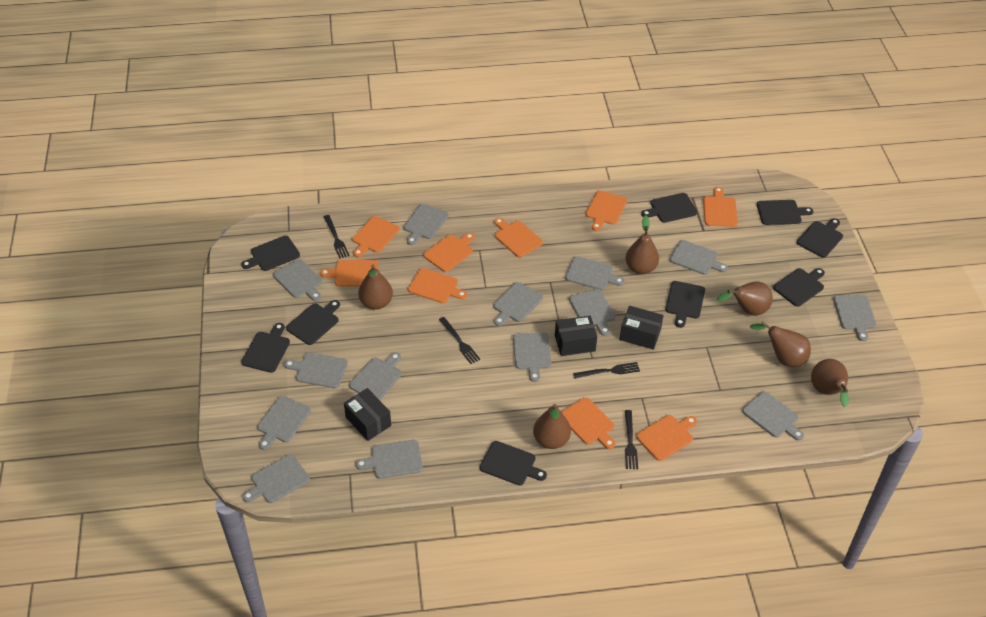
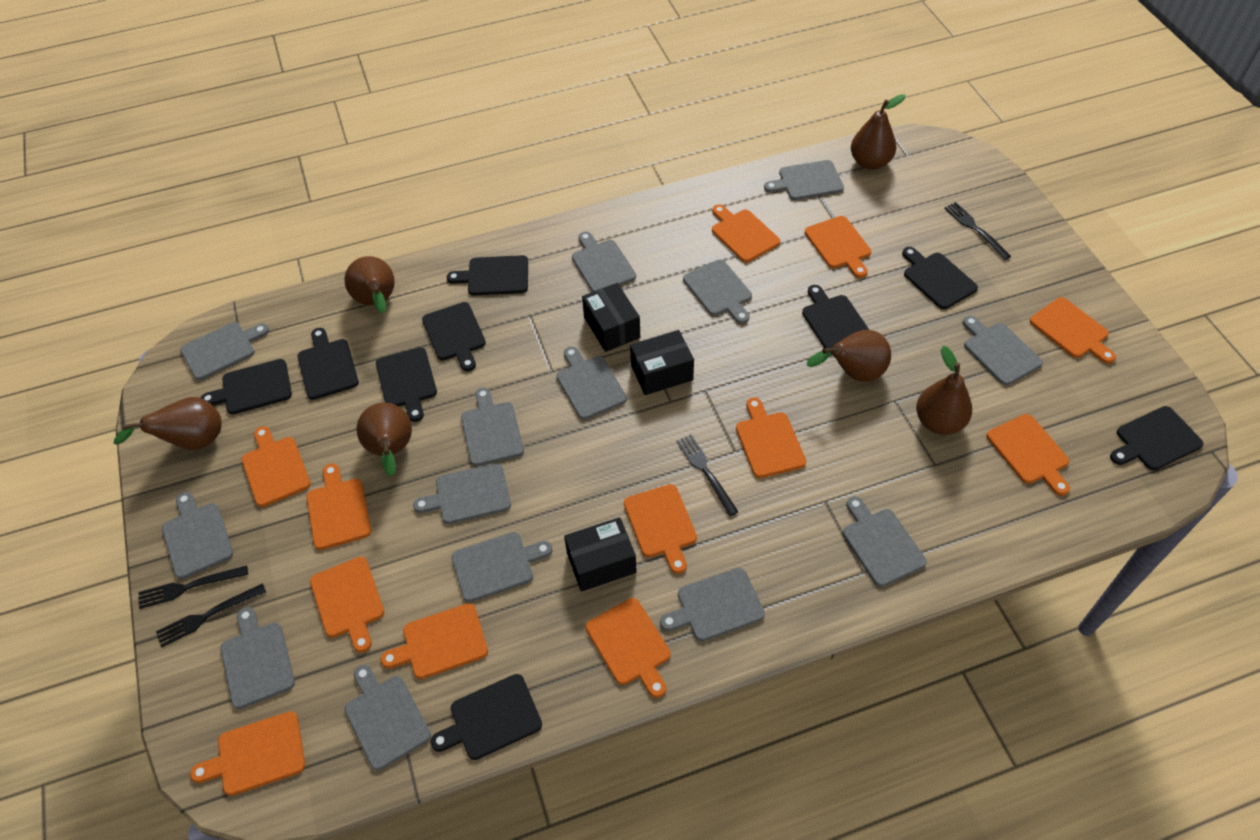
orange cutting board: 9 -> 12

